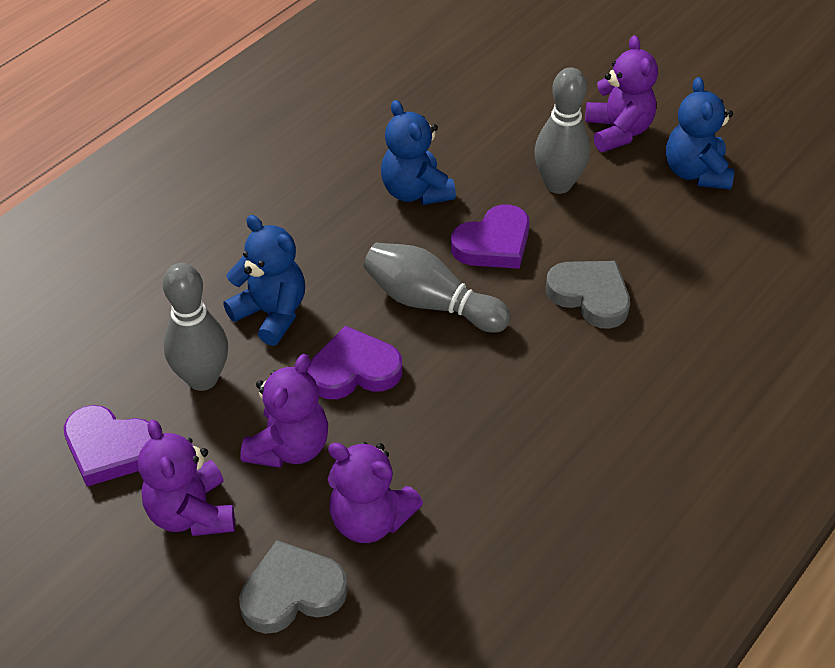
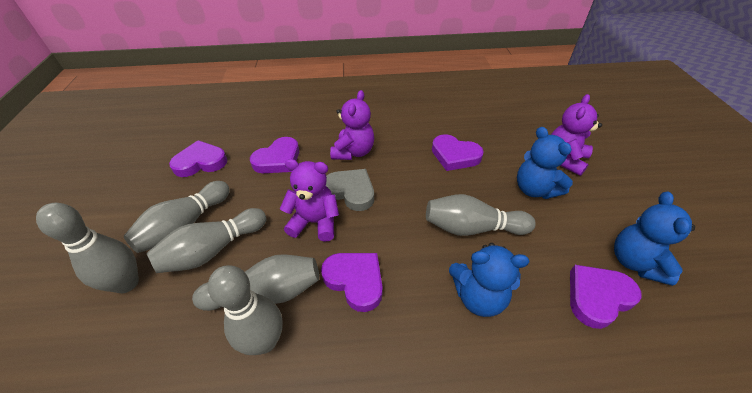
grey bowling pin: 3 -> 6
grey heart: 2 -> 1
purple heart: 3 -> 5
purple teddy bear: 4 -> 3

